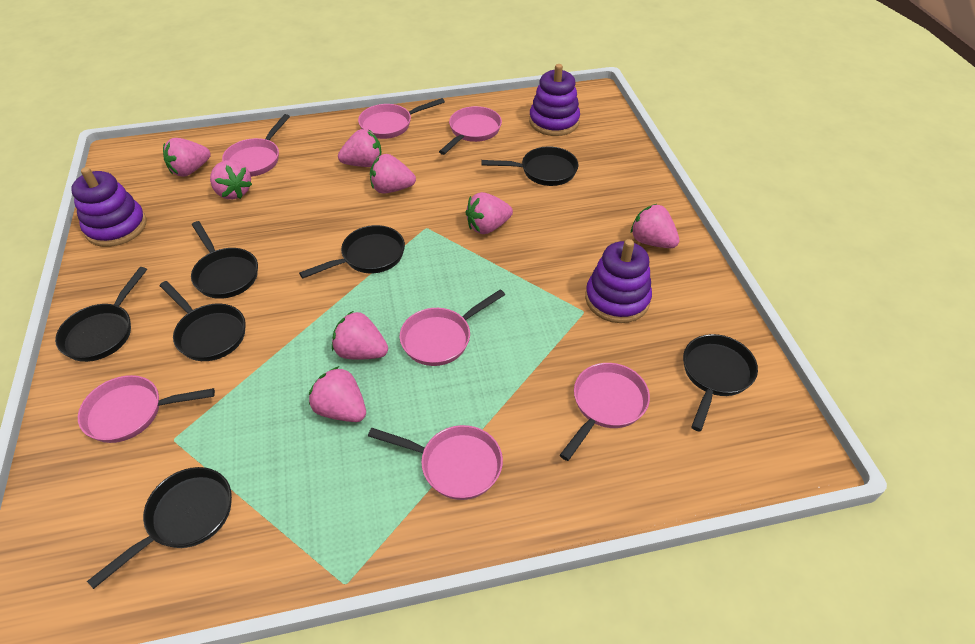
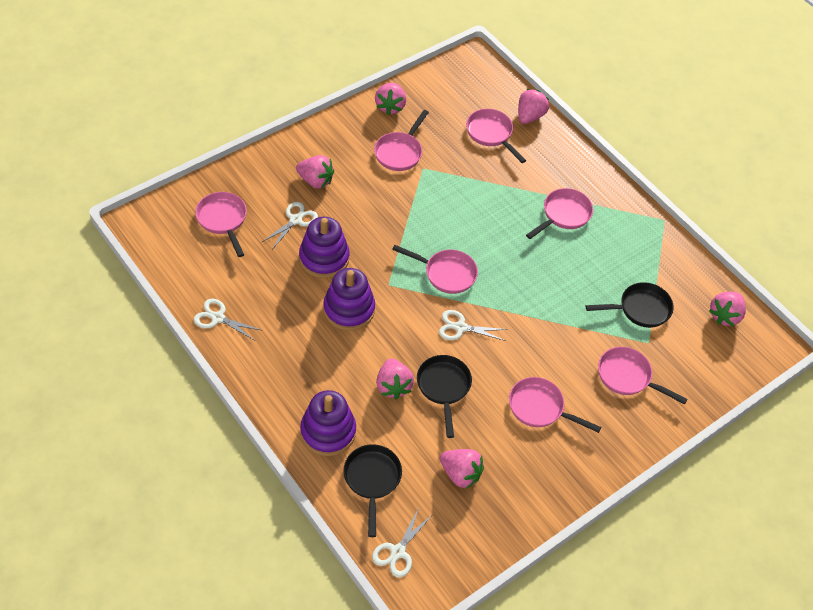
black pan: 7 -> 3
pink strawberry: 8 -> 6
white scissors: 0 -> 4

